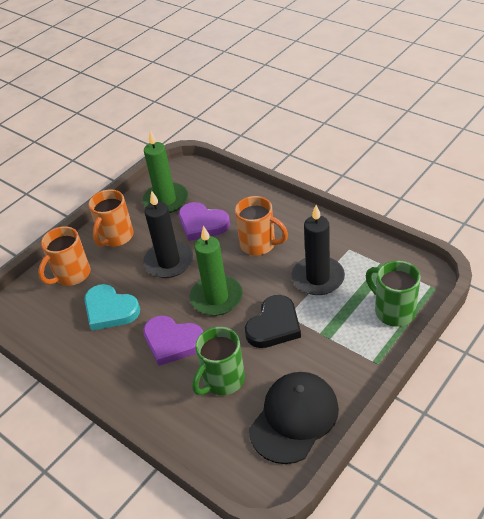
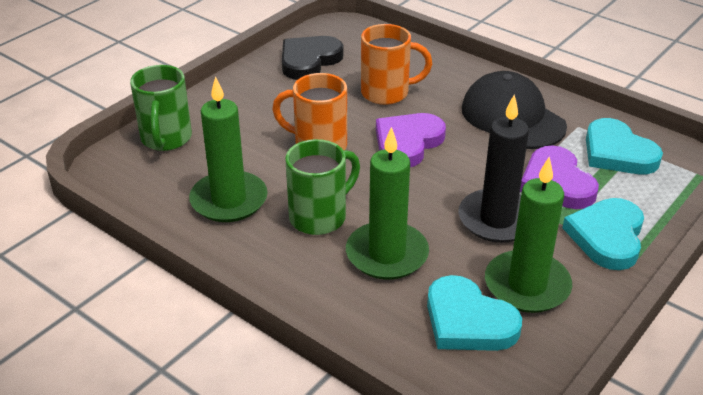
black candle: 2 -> 1
green candle: 2 -> 3
orange mug: 3 -> 2
turquoise heart: 1 -> 3

